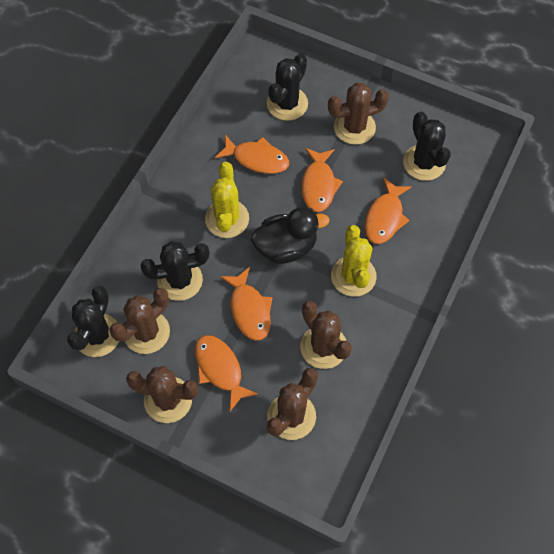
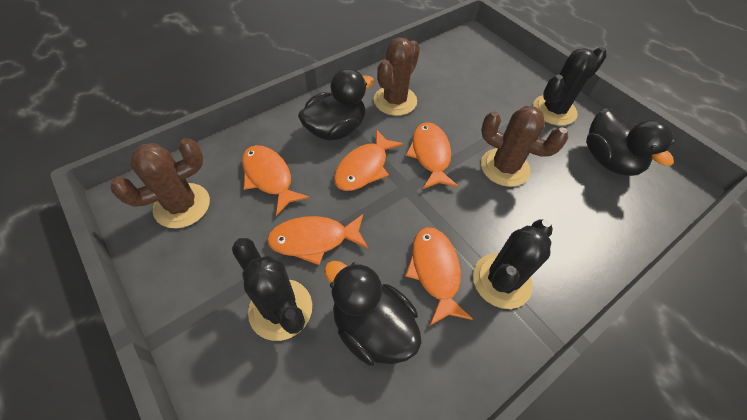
black cactus: 4 -> 3
black duck: 1 -> 3
brown cactus: 5 -> 3
yellow cactus: 2 -> 0

